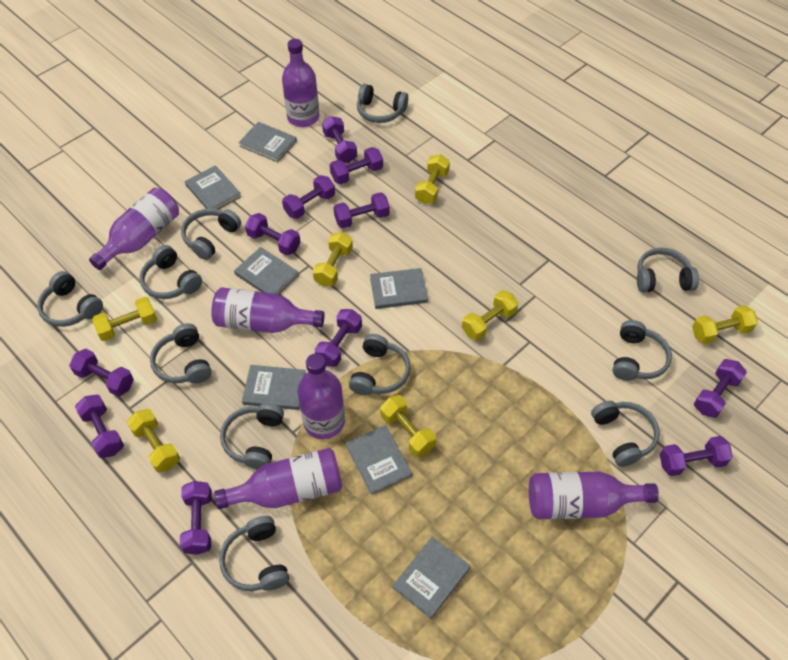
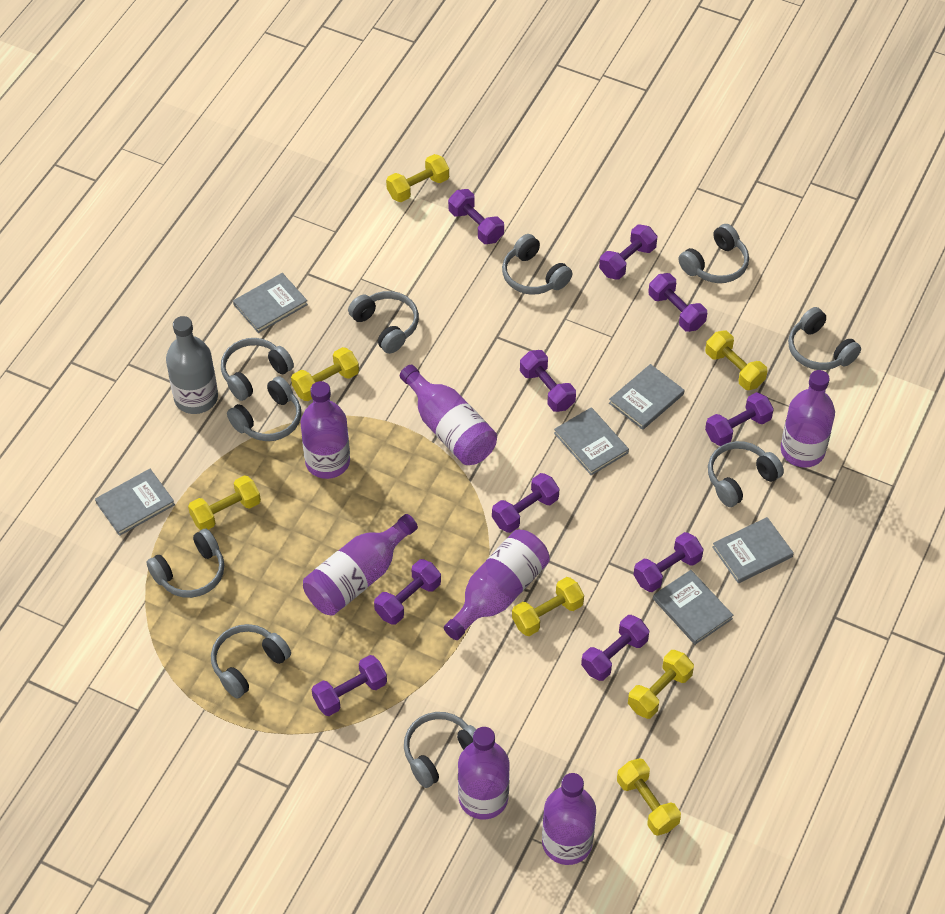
grey book: 7 -> 6
grey bottle: 0 -> 1
grey headphones: 11 -> 10
purple bottle: 6 -> 7
purple dumbbell: 11 -> 10

